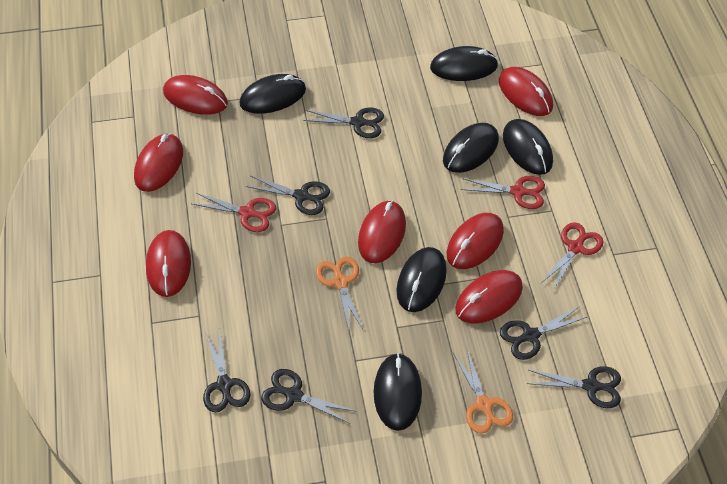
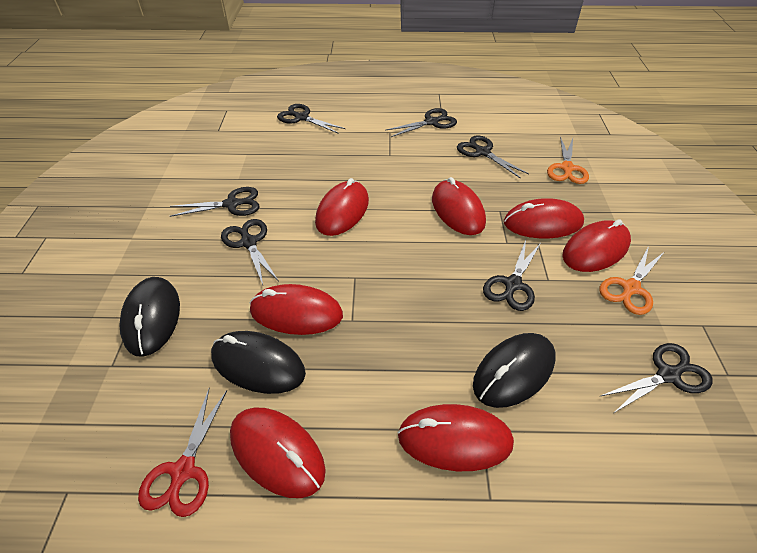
black mouse: 6 -> 3
black scissors: 6 -> 7
red scissors: 3 -> 1

